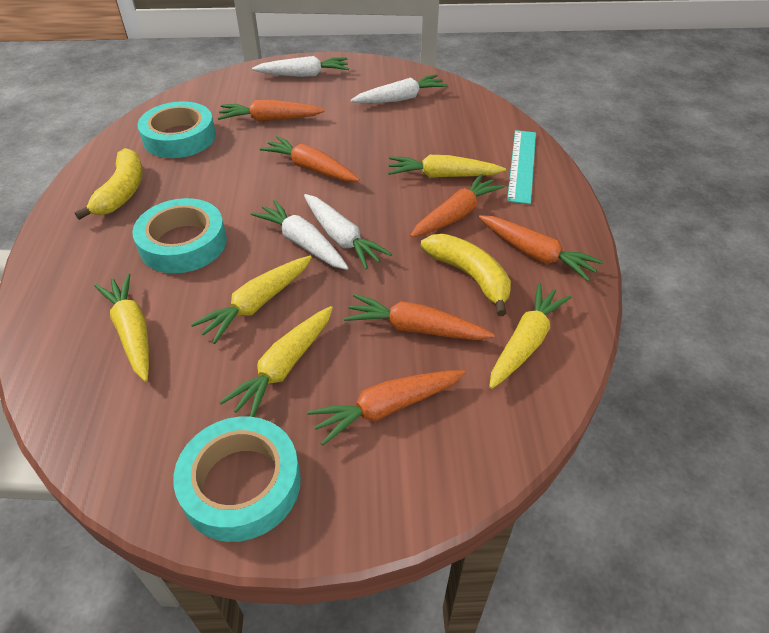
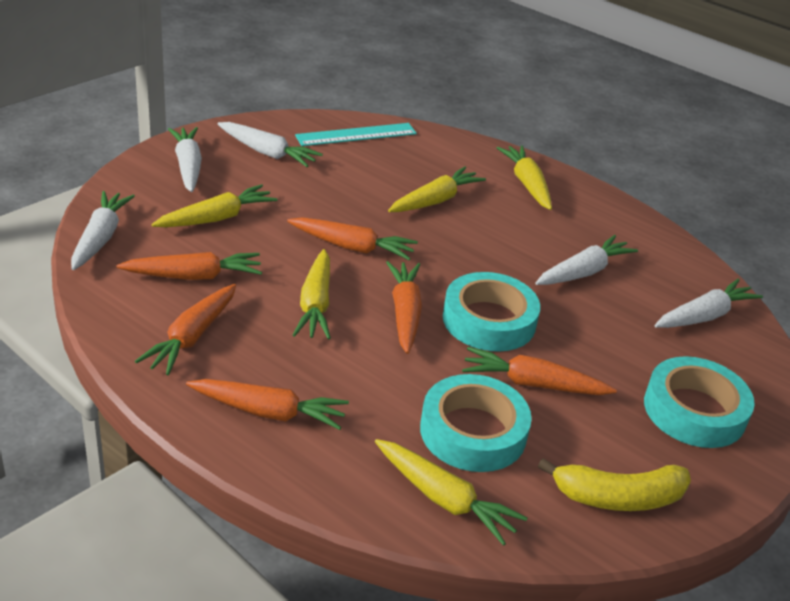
white carrot: 4 -> 5
yellow banana: 2 -> 1

